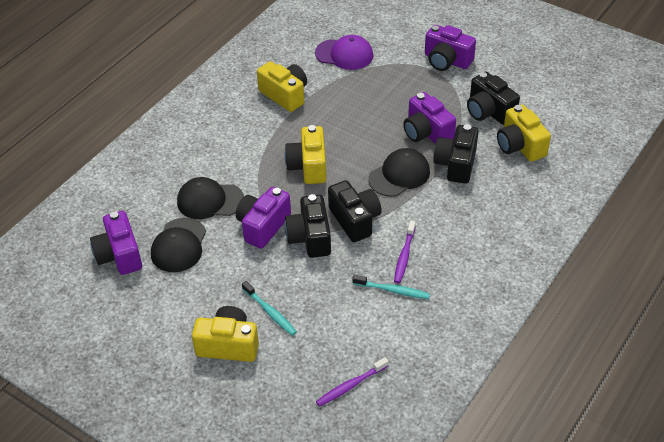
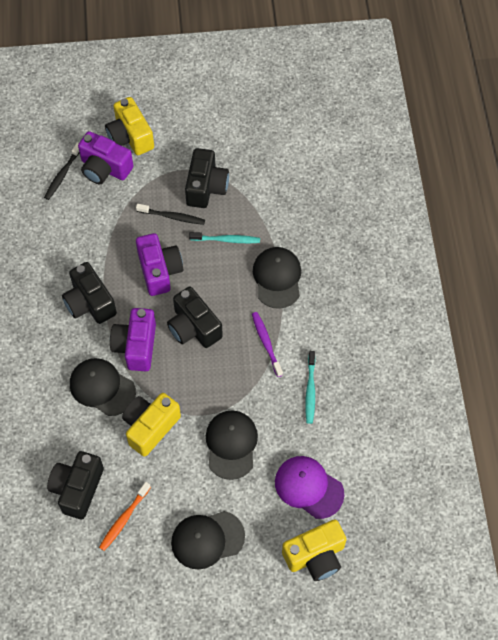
black cap: 3 -> 4
black toothbrush: 0 -> 2
orange toothbrush: 0 -> 1
purple camera: 4 -> 3
purple toothbrush: 2 -> 1
yellow camera: 4 -> 3

